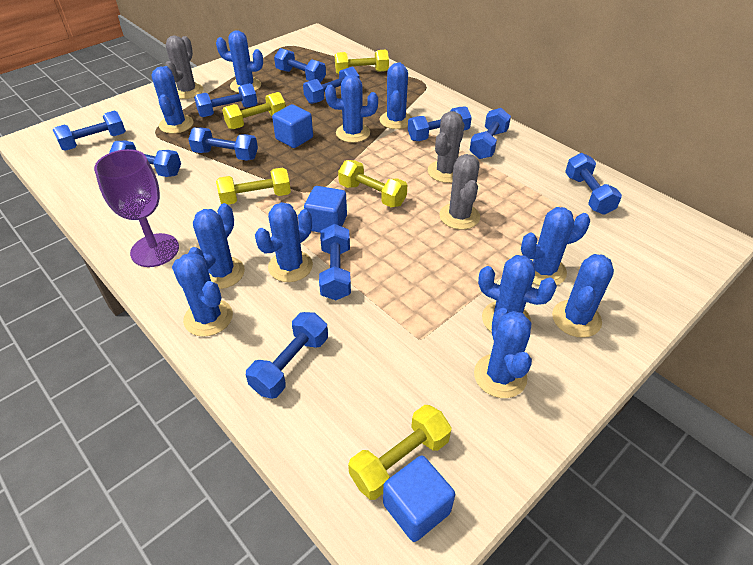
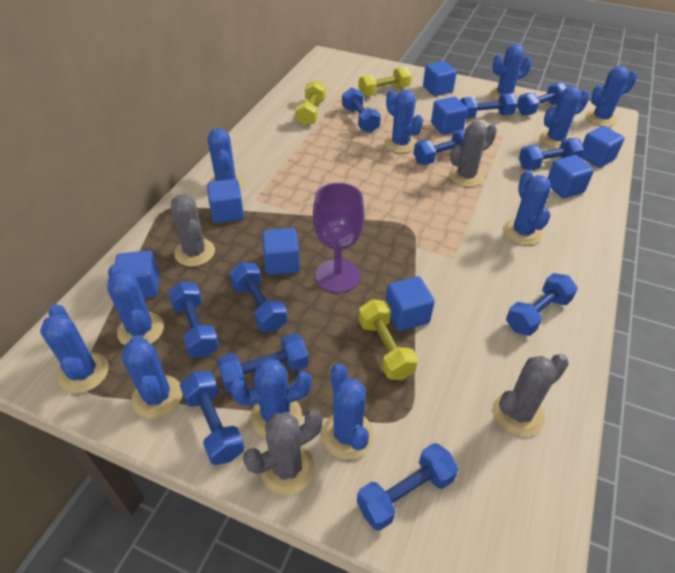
blue cube: 3 -> 8
grey cactus: 3 -> 4
yellow dumbbell: 5 -> 3

